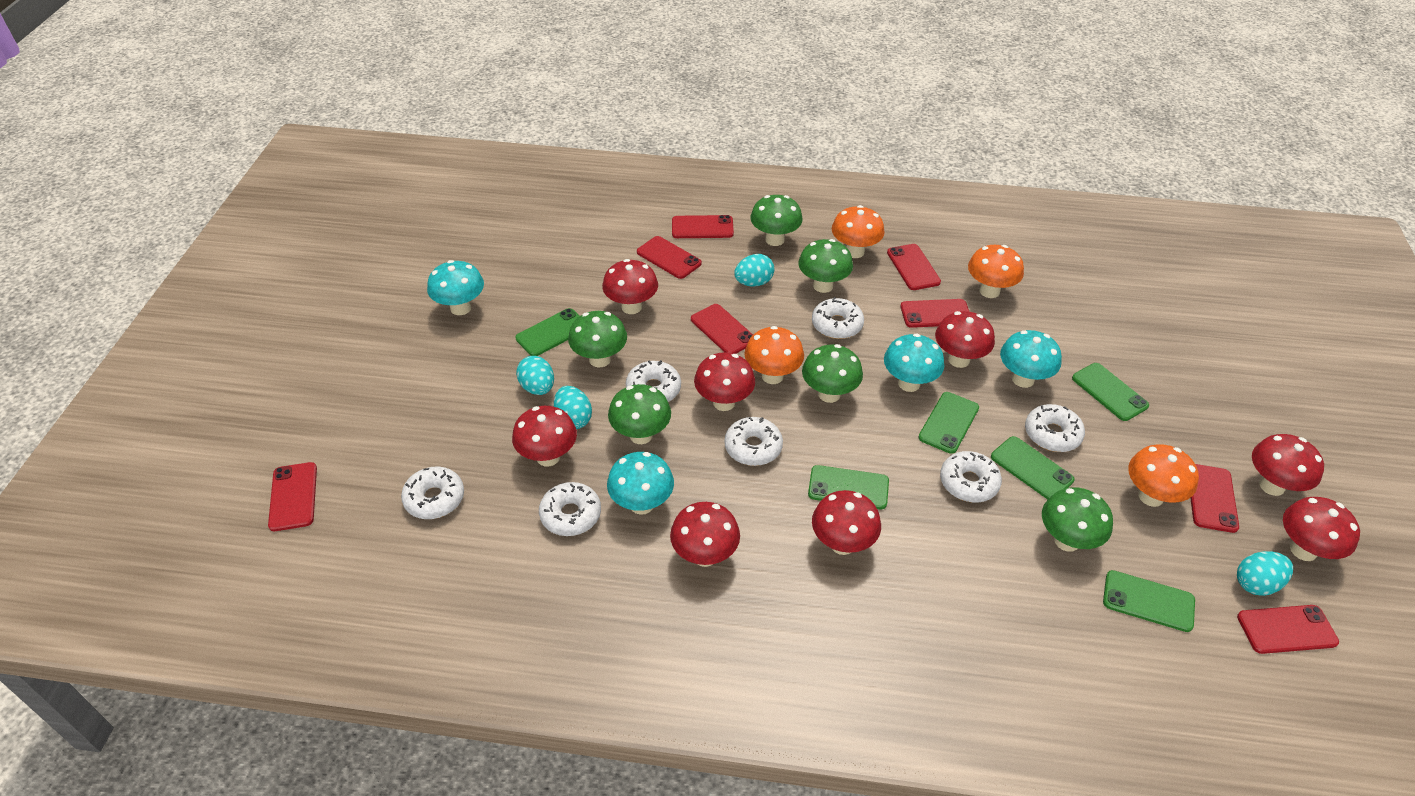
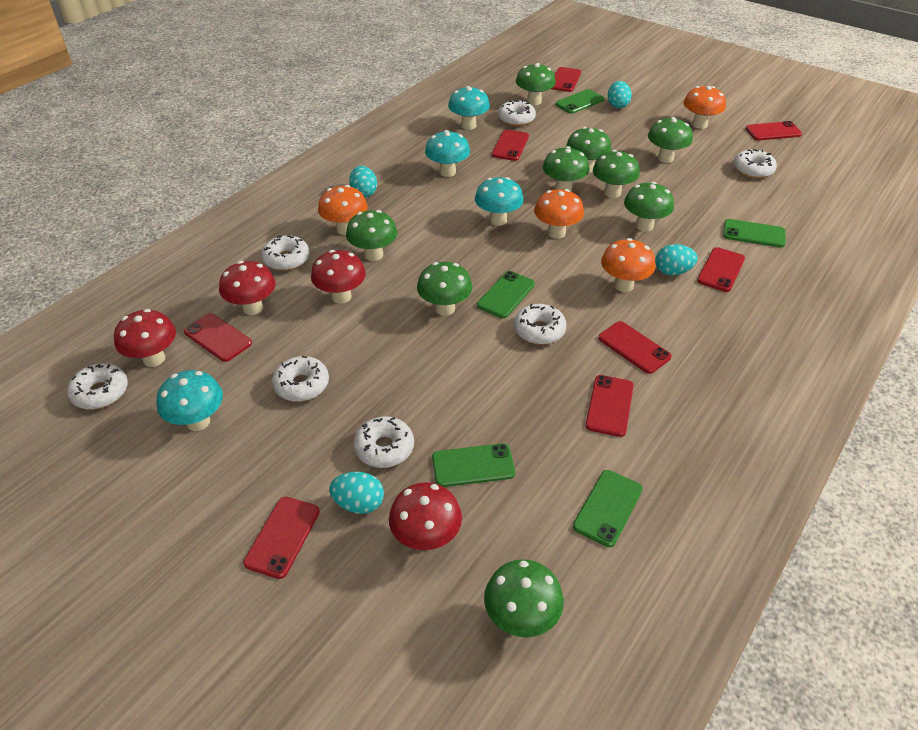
green mushroom: 6 -> 9
green phone: 6 -> 5
red mushroom: 8 -> 4

